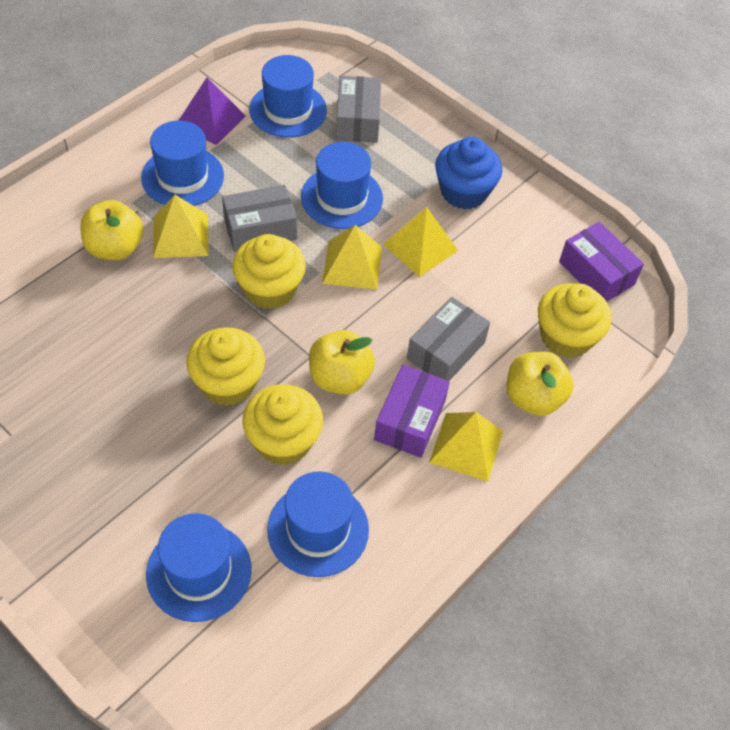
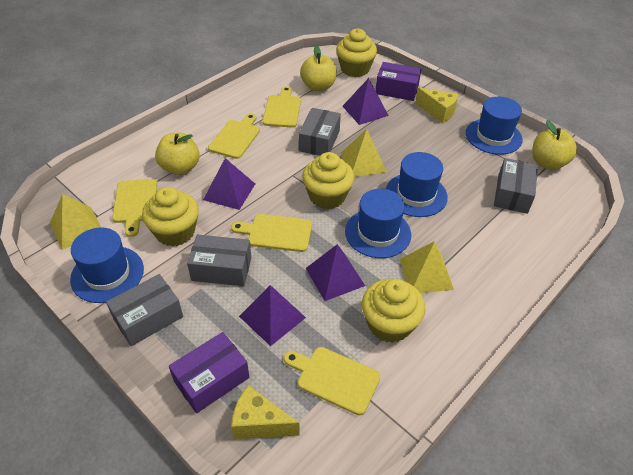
blue cupcake: 1 -> 0
blue hat: 5 -> 4
grey box: 3 -> 4
purple pyramid: 1 -> 4
yellow cheese: 0 -> 2
yellow cutting board: 0 -> 5
yellow pyramid: 4 -> 3

